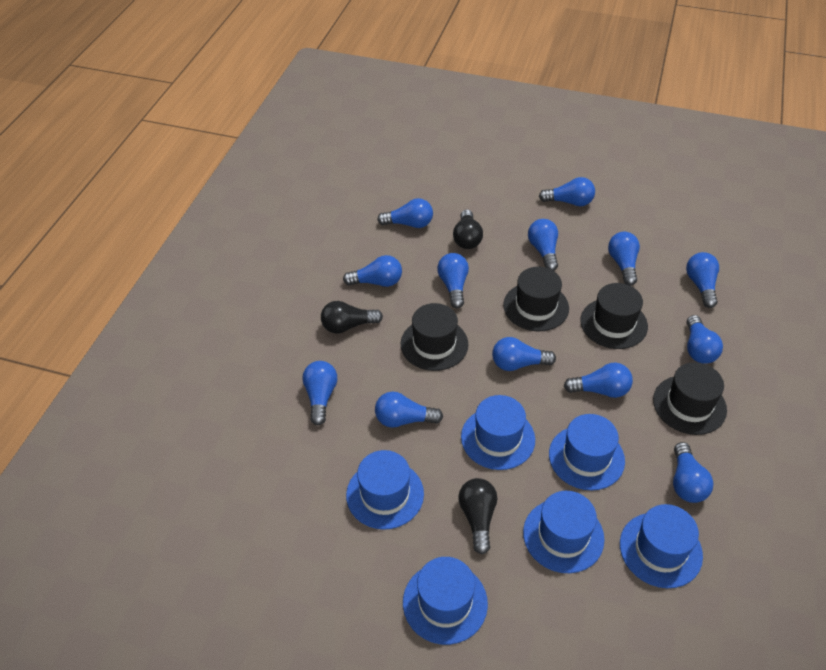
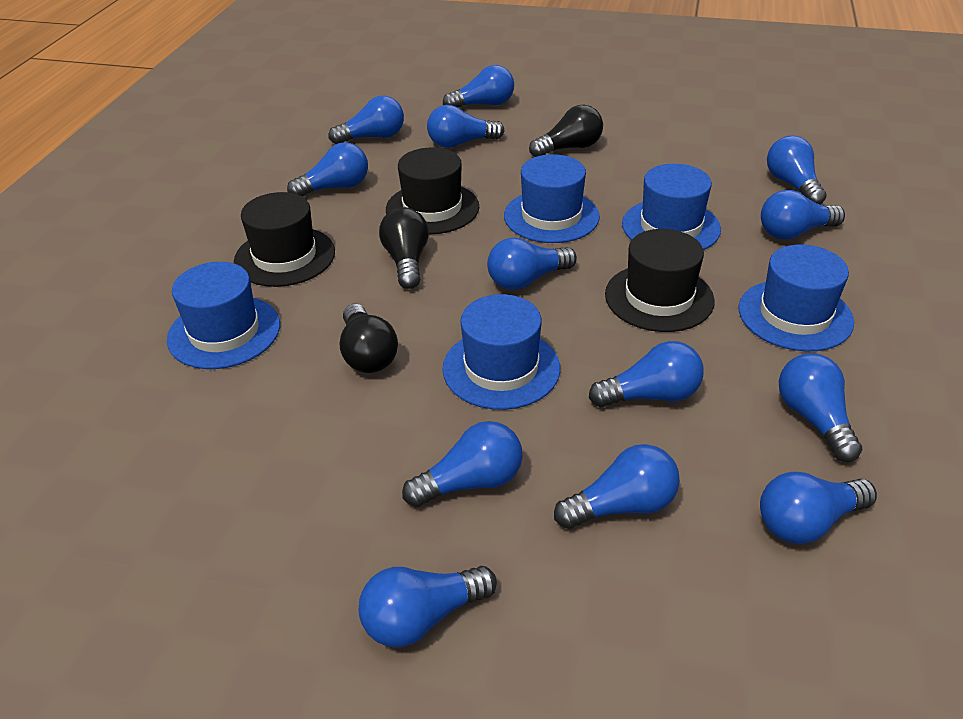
black hat: 4 -> 3
blue hat: 6 -> 5

